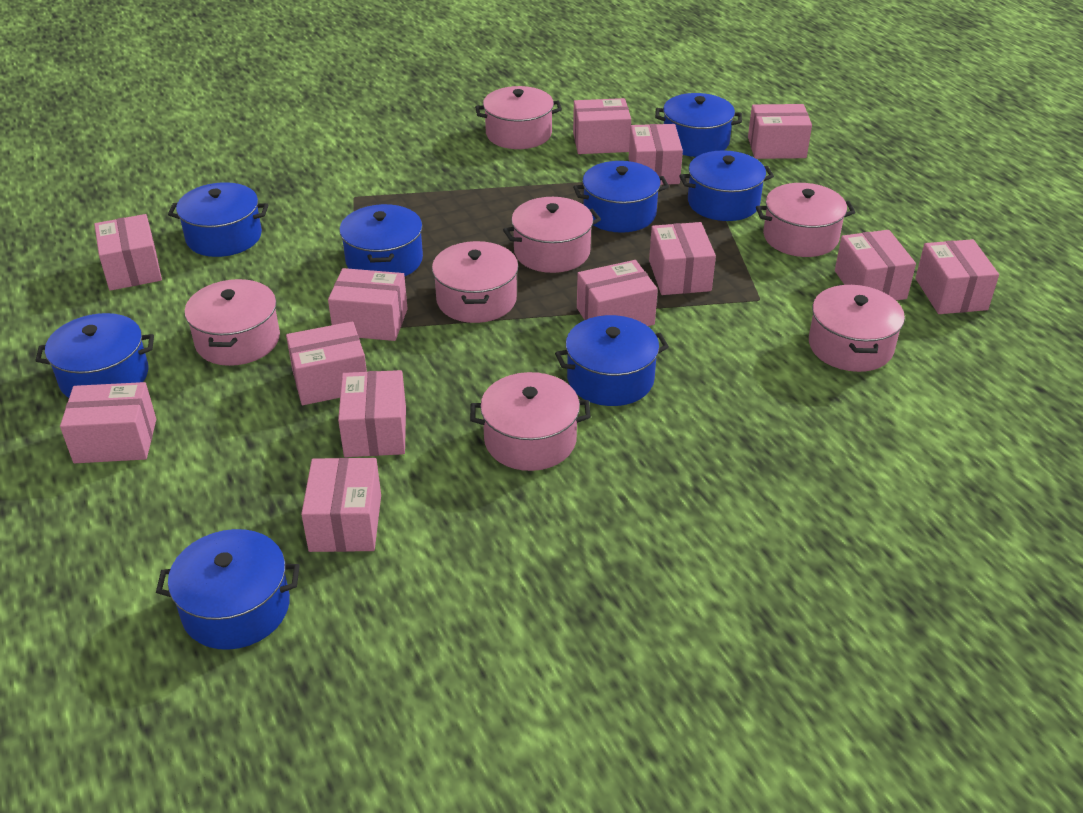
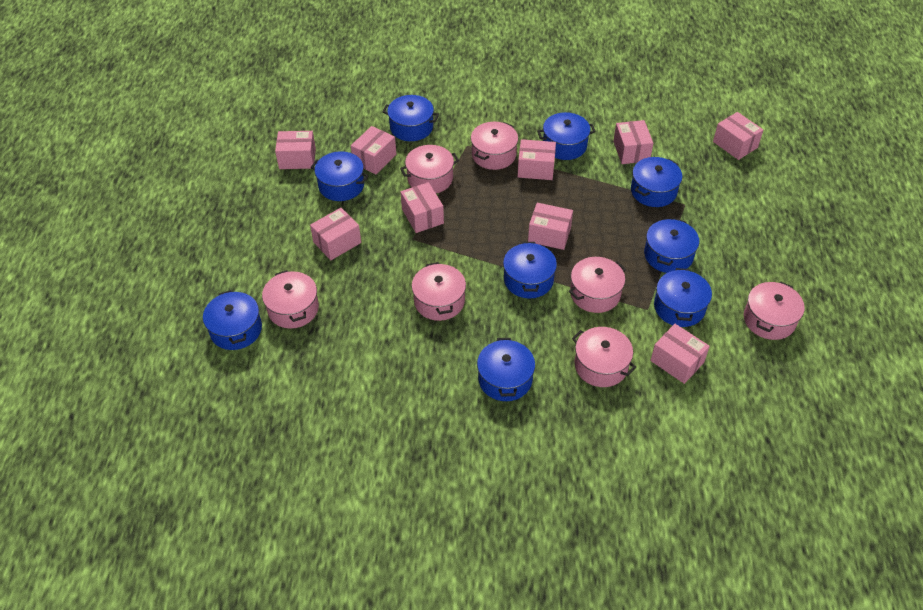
blue pot: 8 -> 9
pink box: 13 -> 9

